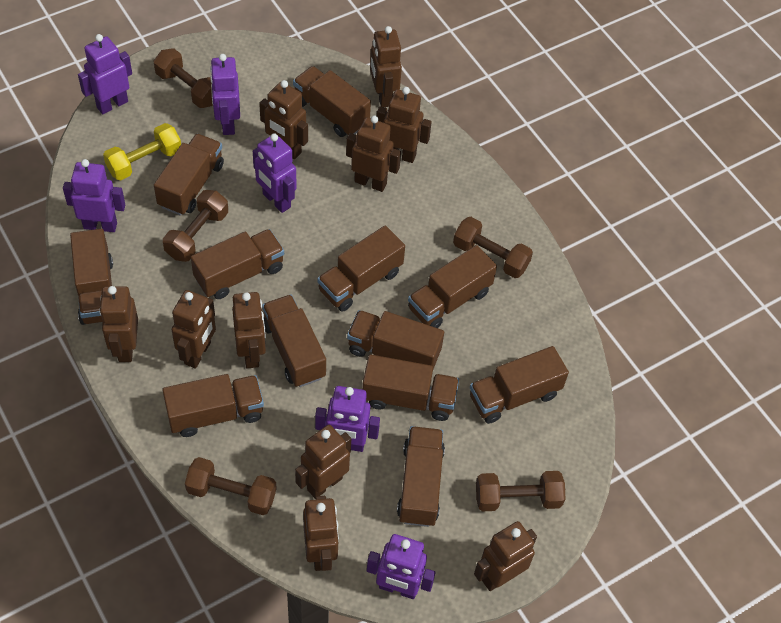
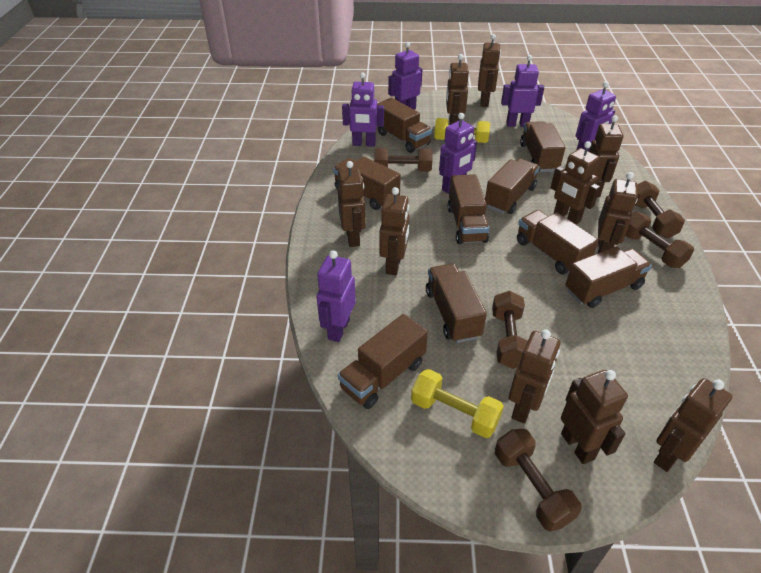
brown truck: 12 -> 9
yellow dumbbell: 1 -> 2

